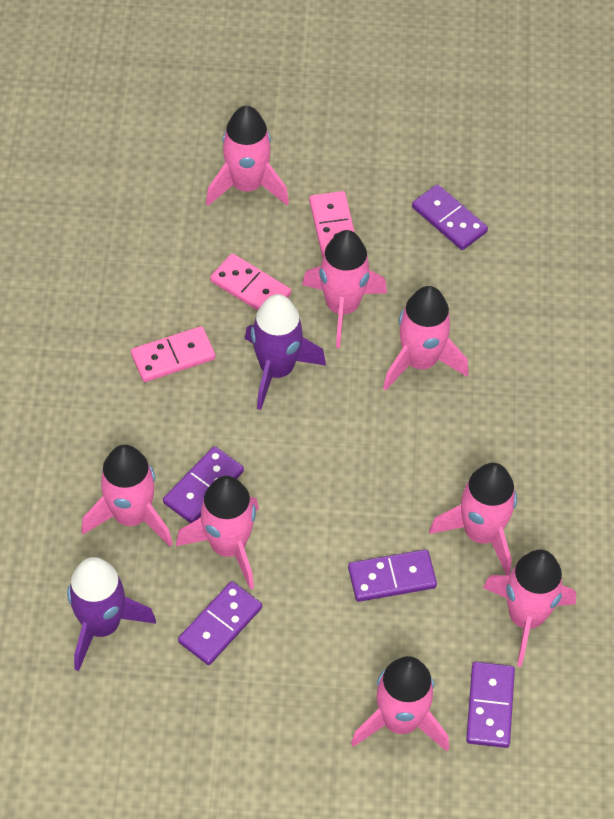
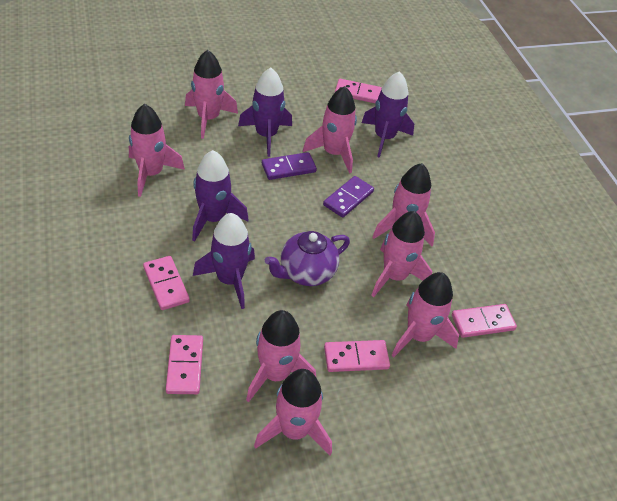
pink domino: 3 -> 5
purple domino: 5 -> 2
purple rocket: 2 -> 4
purple teapot: 0 -> 1

